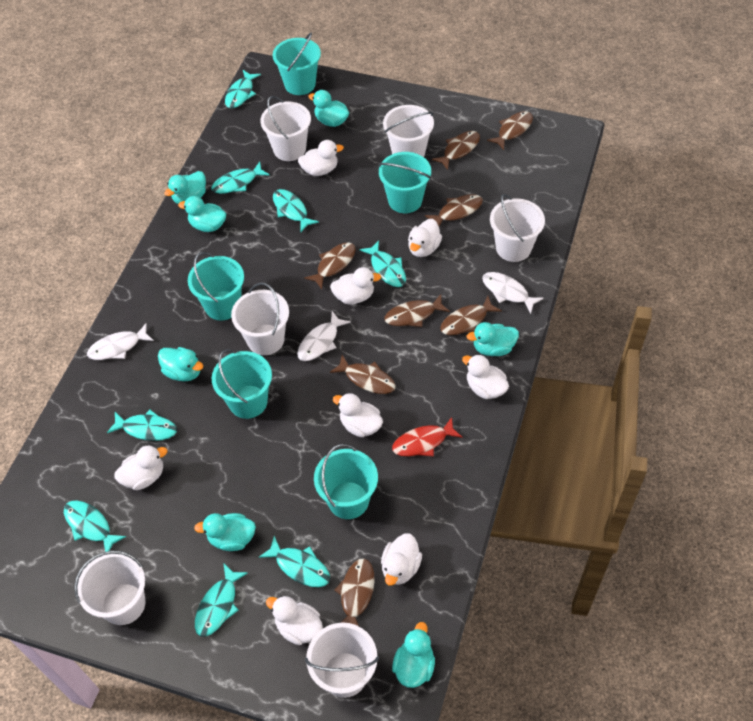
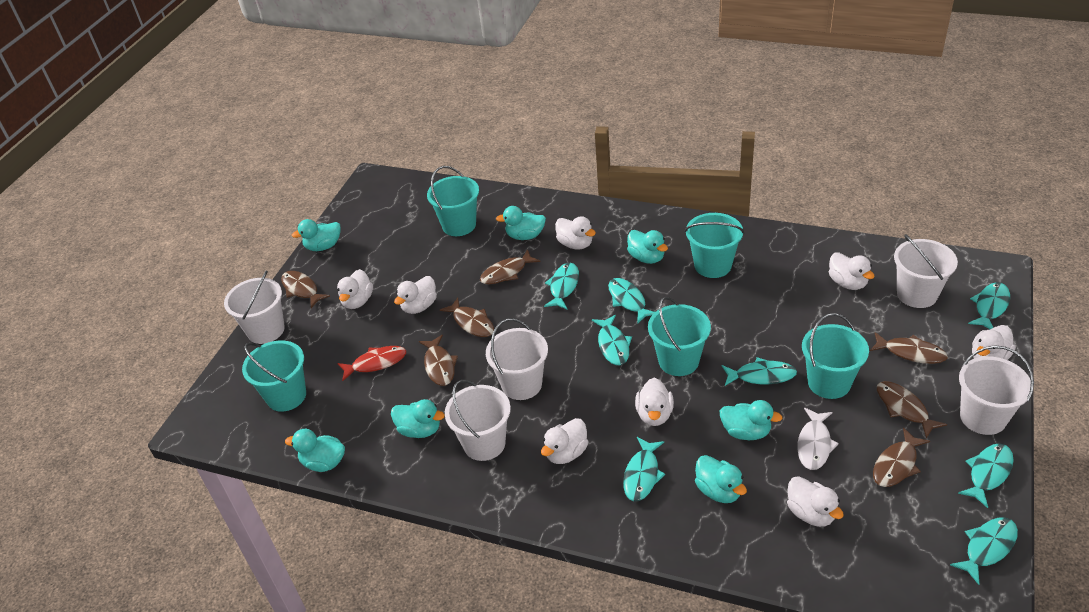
brown fish: 8 -> 7
white bucket: 6 -> 5
white fish: 3 -> 1

